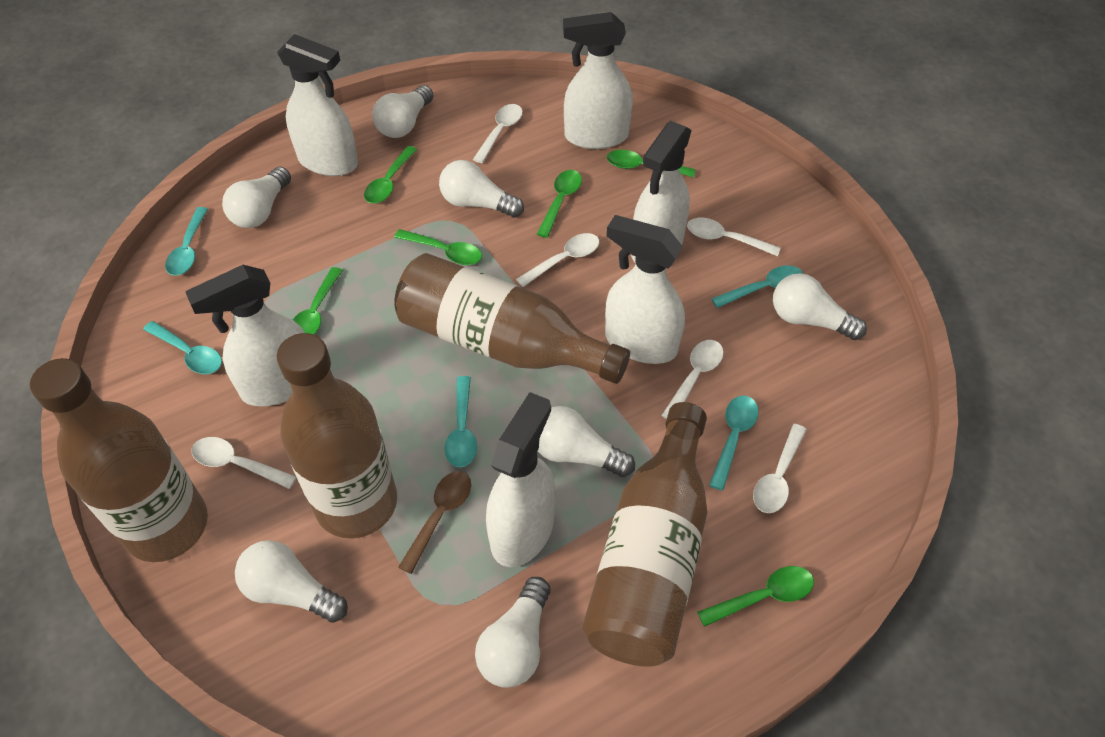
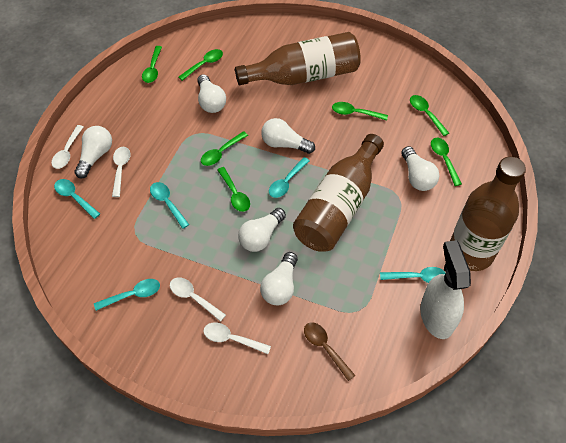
brown bottle: 4 -> 3
green spoon: 6 -> 7
white light bulb: 7 -> 6
white spoon: 6 -> 4
white spray bottle: 6 -> 1

